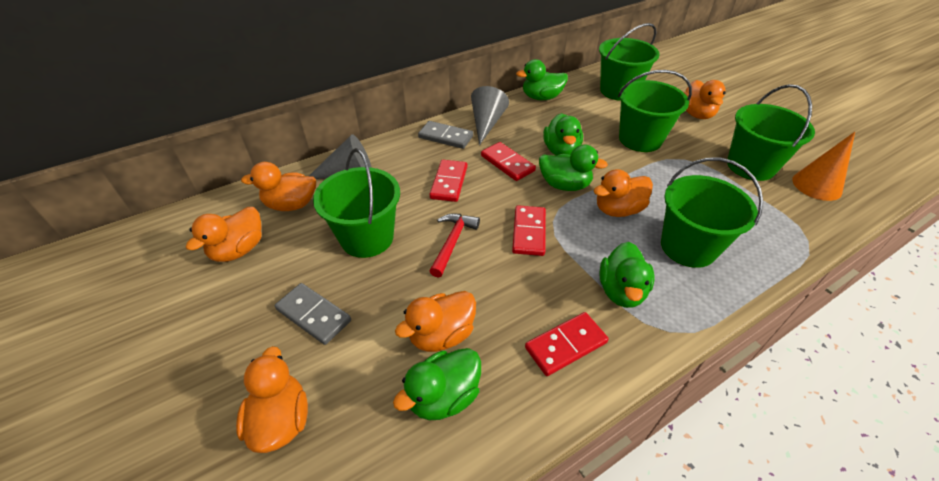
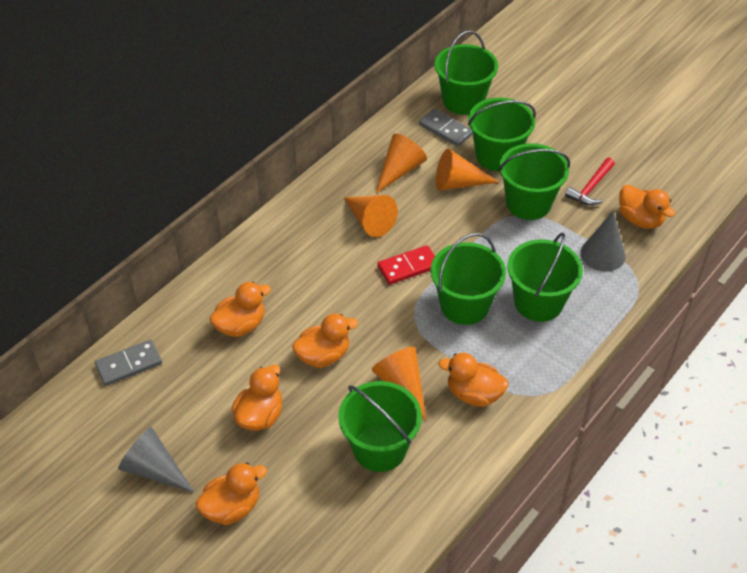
green bucket: 5 -> 6
green duck: 5 -> 0
orange cone: 1 -> 4
red domino: 4 -> 1

